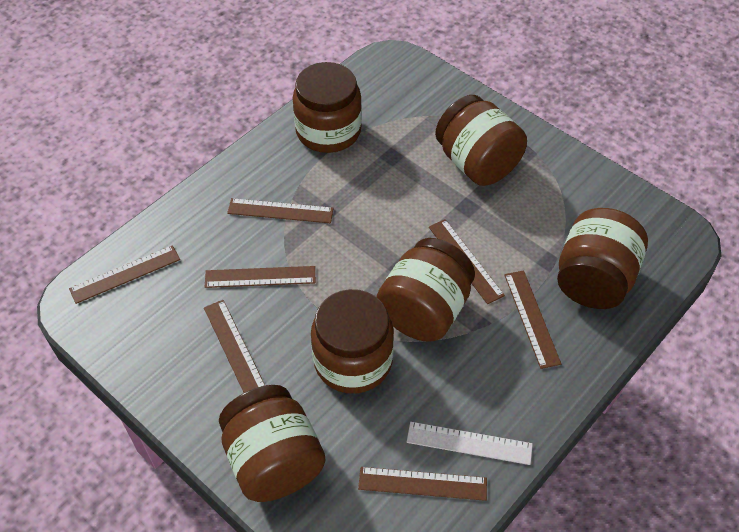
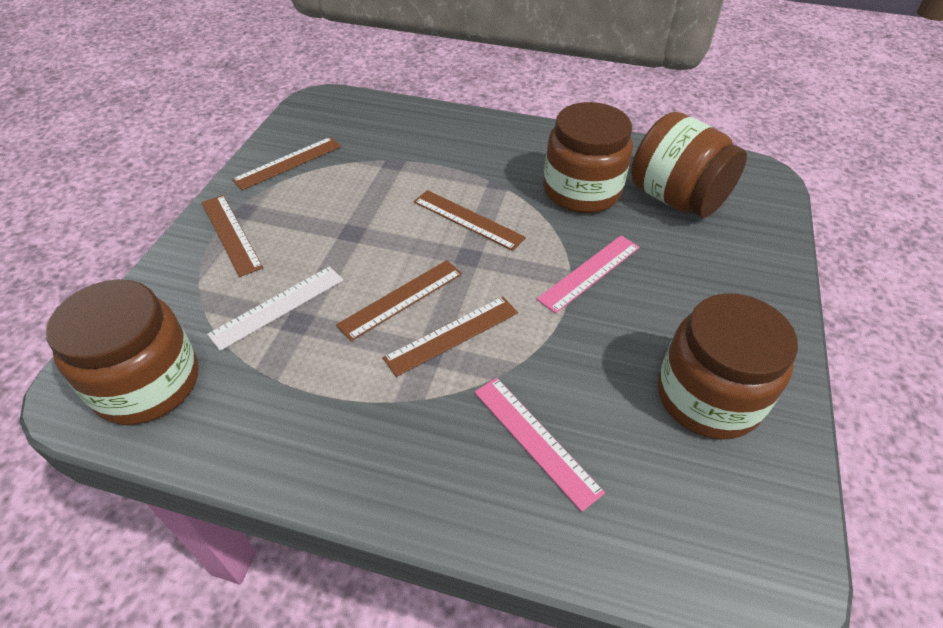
brown jar: 6 -> 4
brown ruler: 7 -> 5
pink ruler: 0 -> 2

